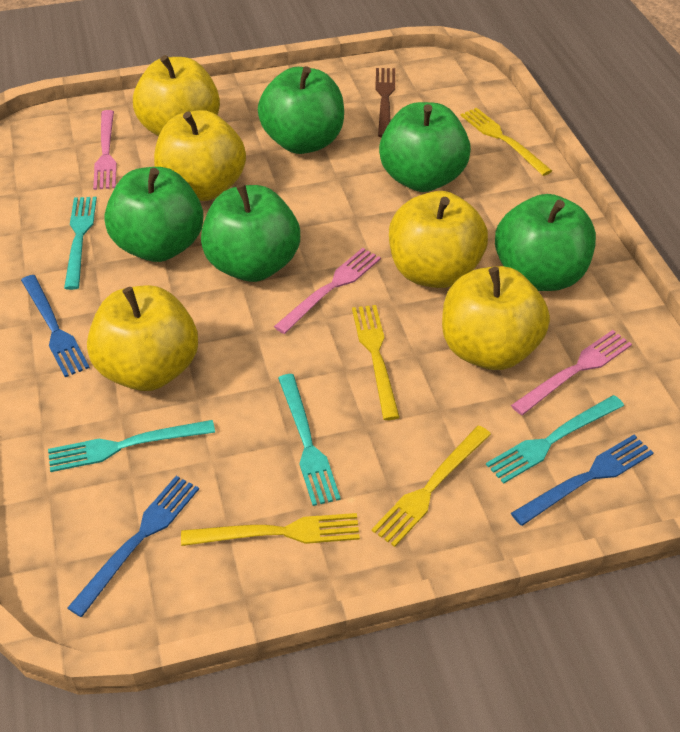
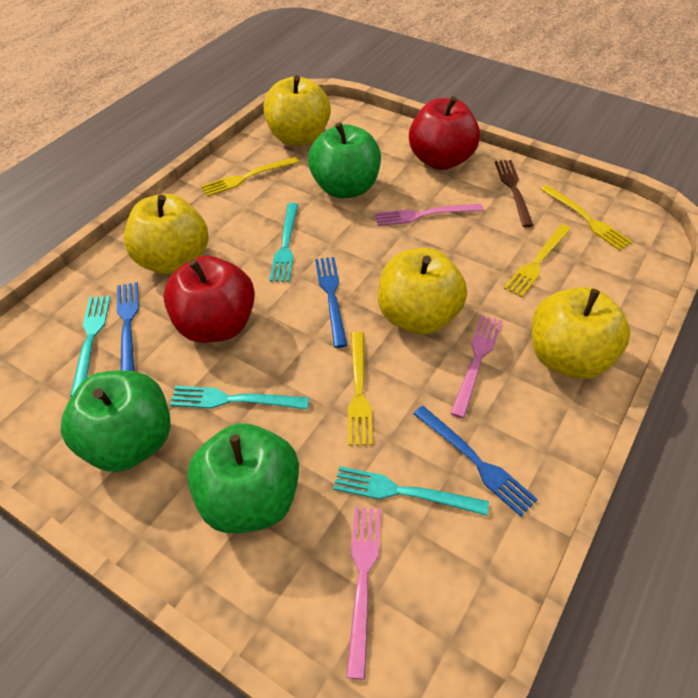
green apple: 5 -> 3
red apple: 0 -> 2
yellow apple: 5 -> 4

